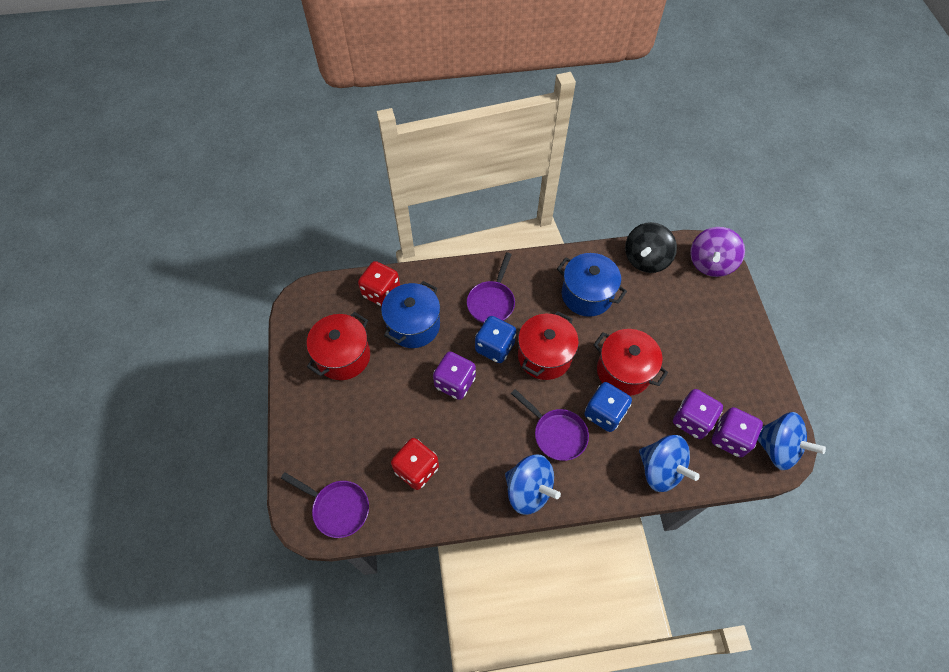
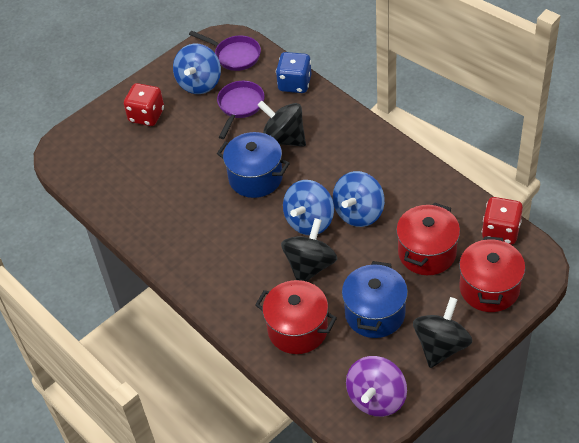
black spinning top: 1 -> 3
blue dice: 2 -> 1
purple dice: 3 -> 0
purple pan: 3 -> 2

